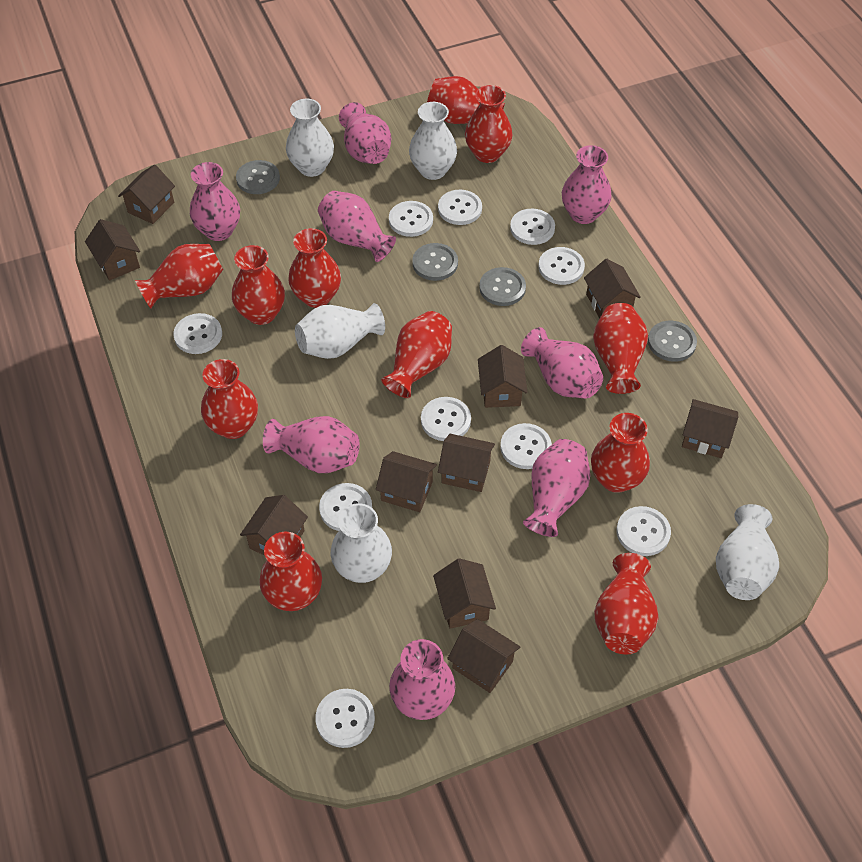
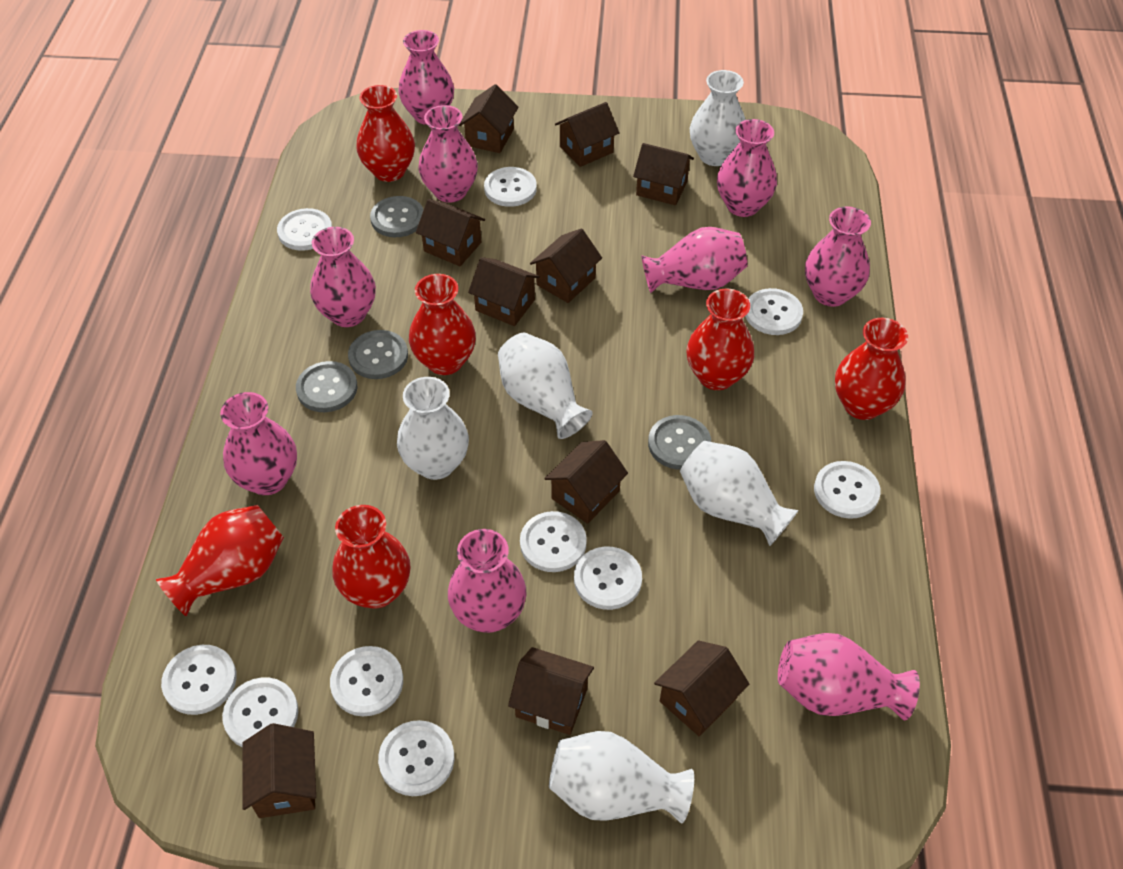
pink vase: 8 -> 9
red vase: 11 -> 6

